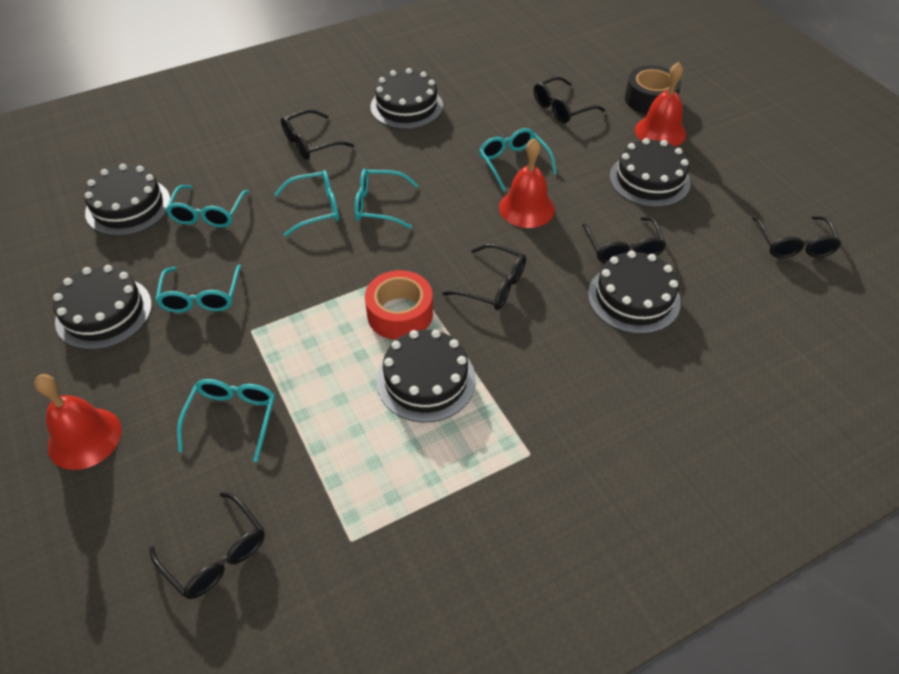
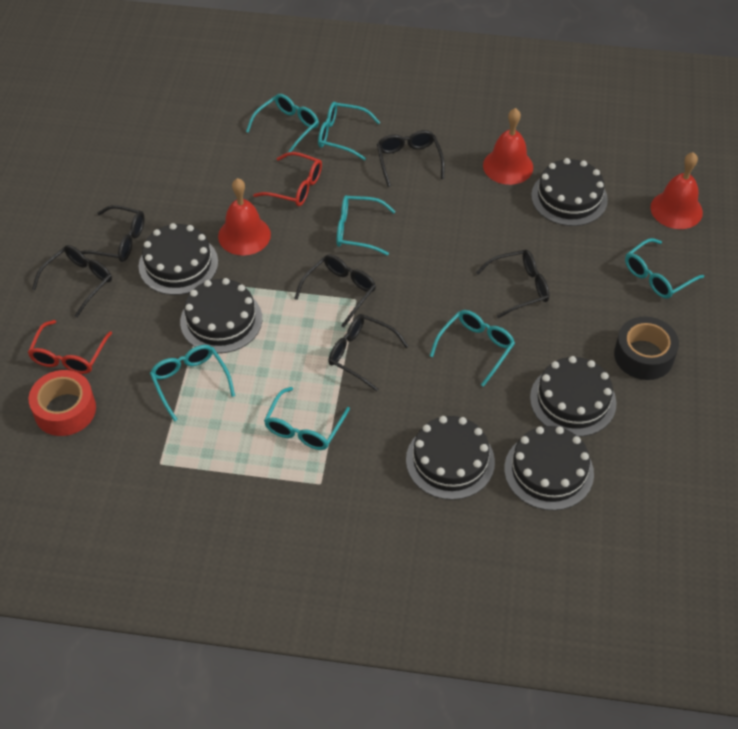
red glasses: 0 -> 2
turquoise glasses: 6 -> 7

